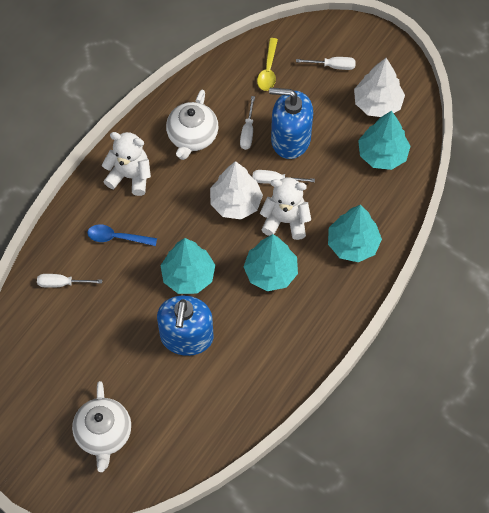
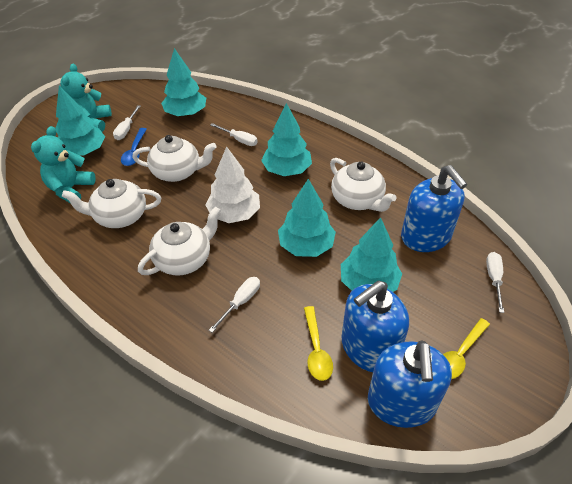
blue soap dispenser: 2 -> 3
turquoise teddy bear: 0 -> 2
turquoise tree: 4 -> 5
white teapot: 2 -> 4
white teddy bear: 2 -> 0
white tree: 2 -> 1
yellow spoon: 1 -> 2

